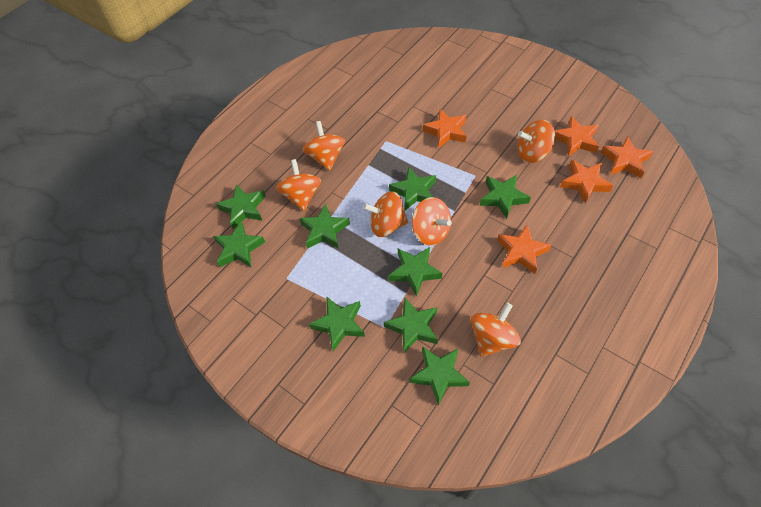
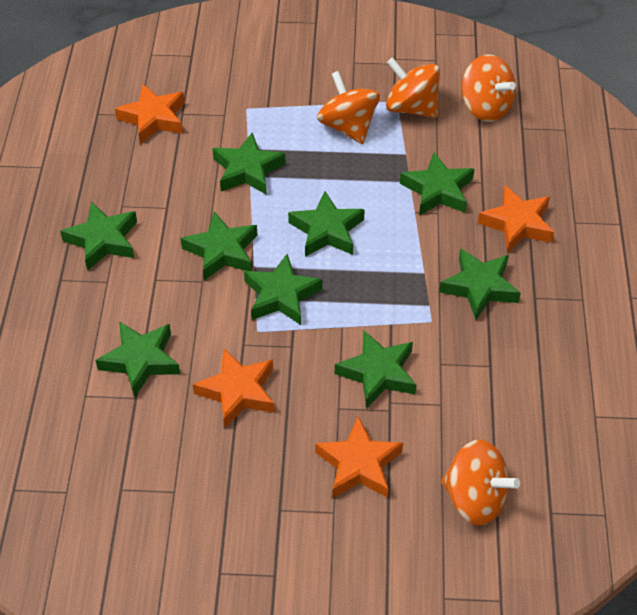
orange spinning top: 6 -> 4
orange star: 5 -> 4

